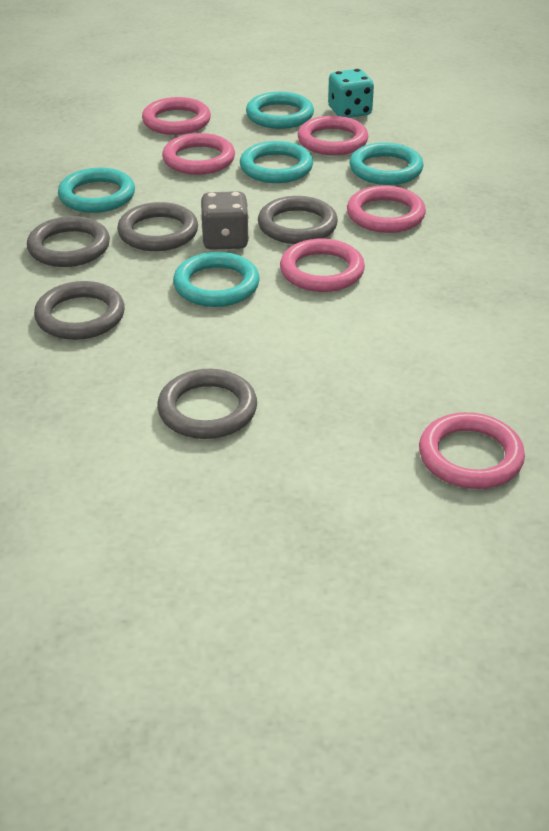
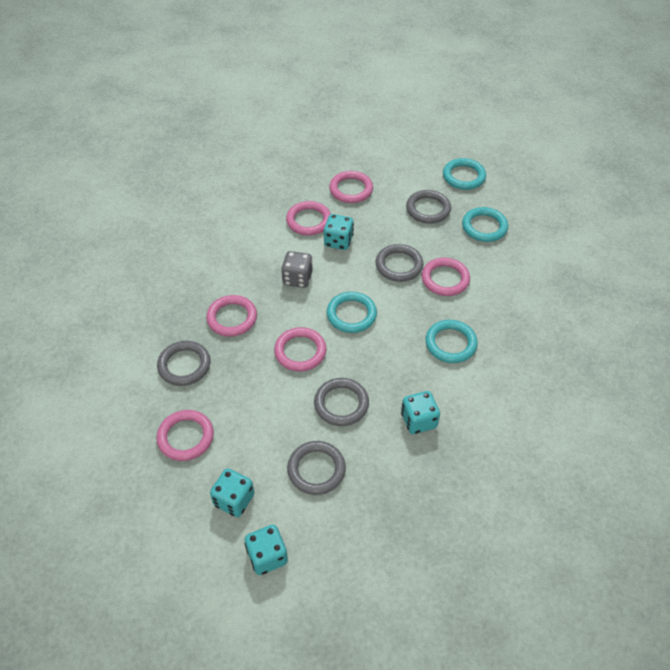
turquoise dice: 1 -> 4
turquoise ring: 5 -> 4

